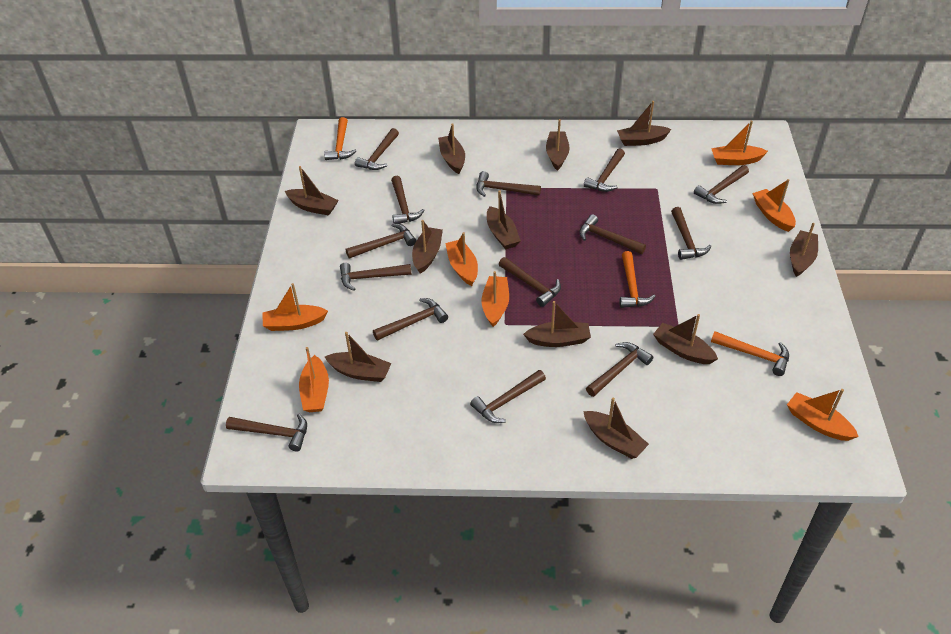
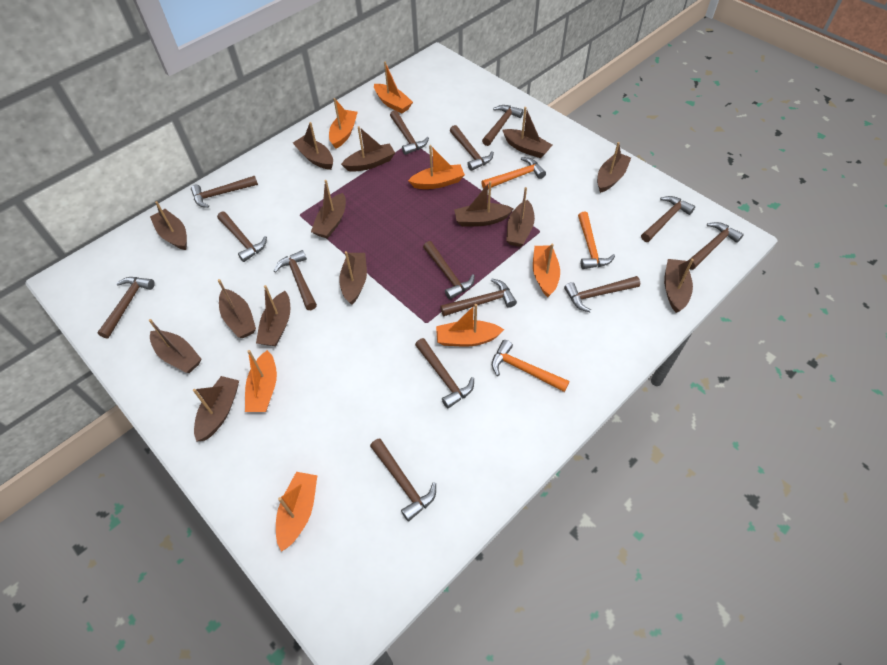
brown boat: 11 -> 14

